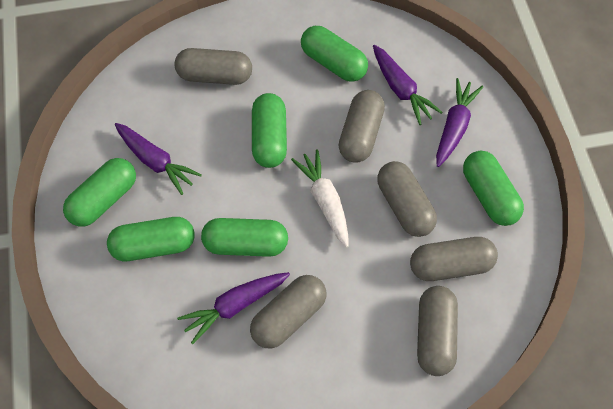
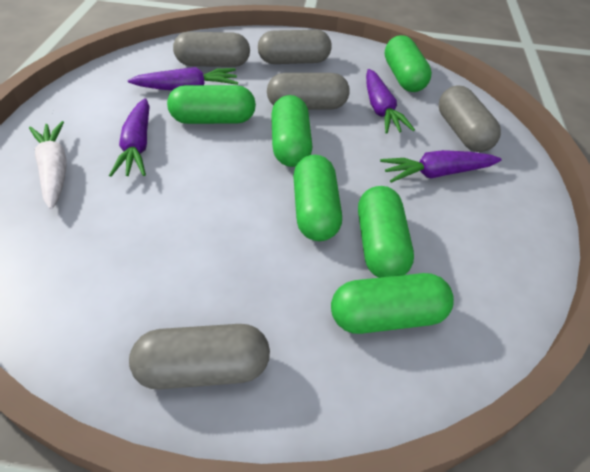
grey capsule: 6 -> 5

